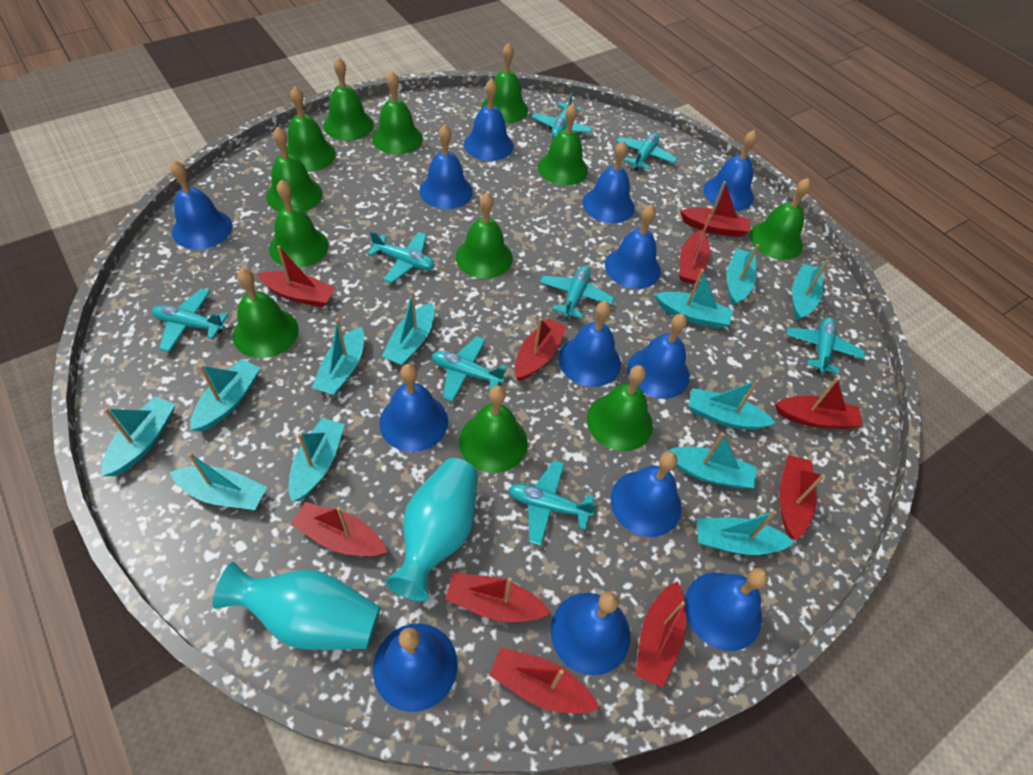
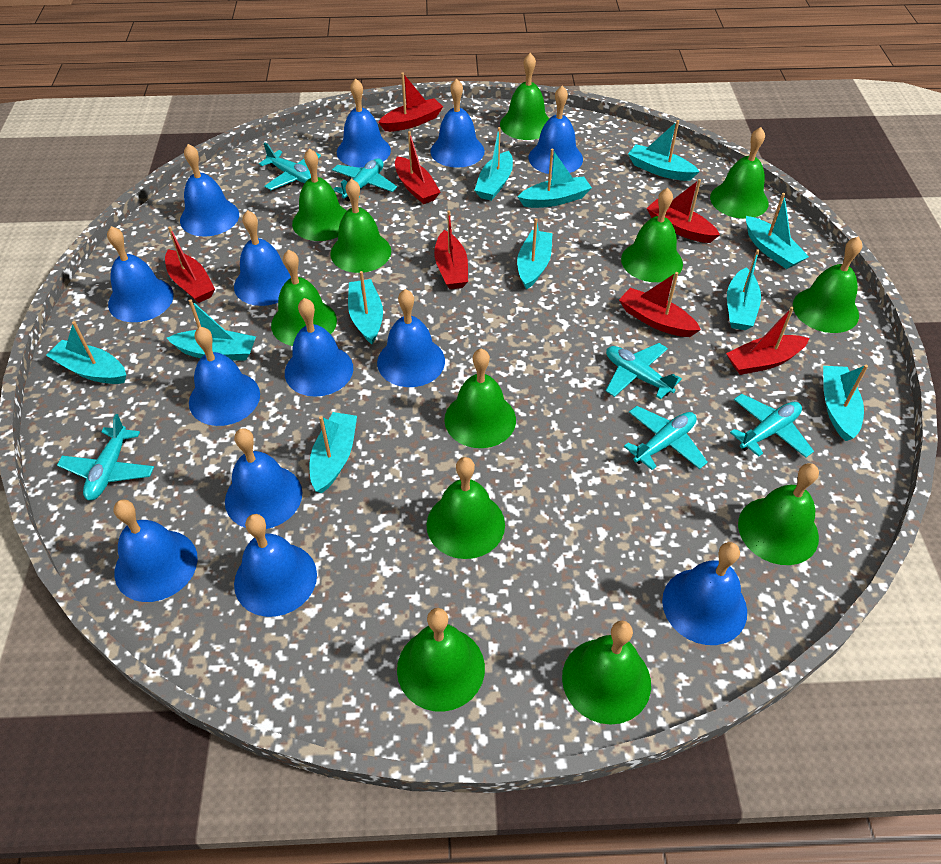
red boat: 10 -> 7
turquoise boat: 12 -> 11
turquoise plane: 8 -> 6
turquoise vase: 2 -> 0

